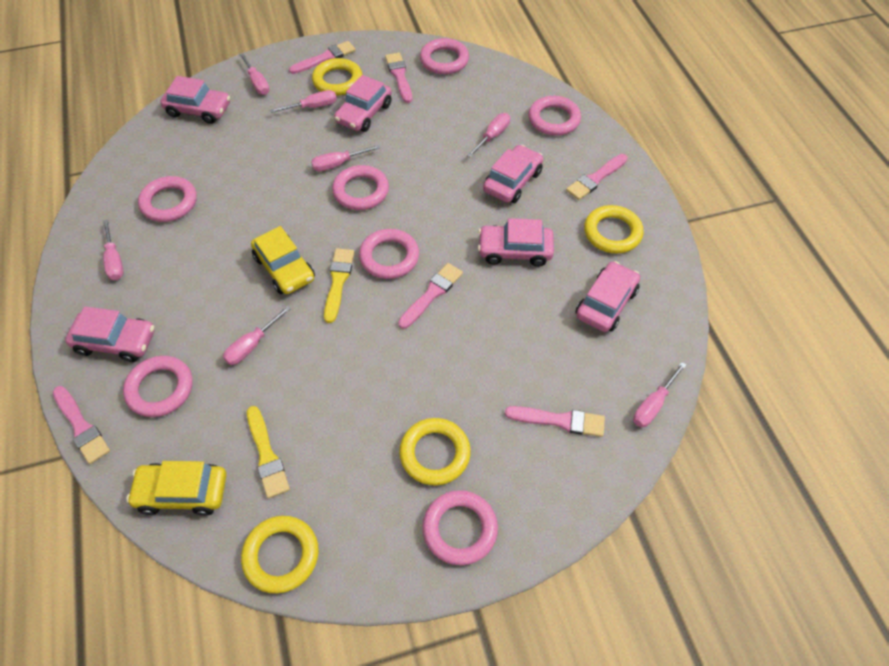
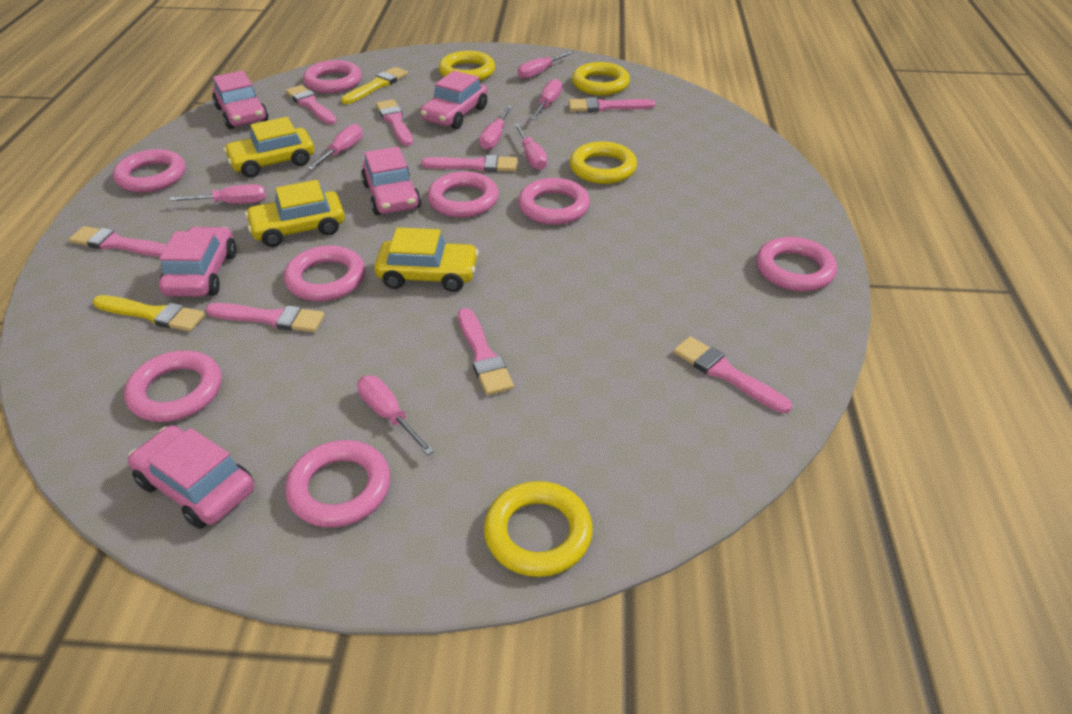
pink brush: 6 -> 8
pink car: 6 -> 5
pink ring: 7 -> 8
yellow car: 2 -> 3

